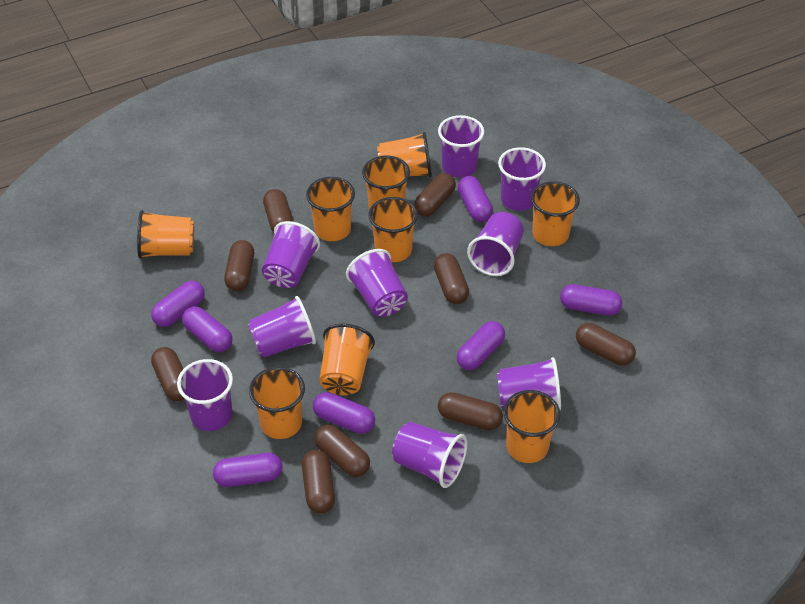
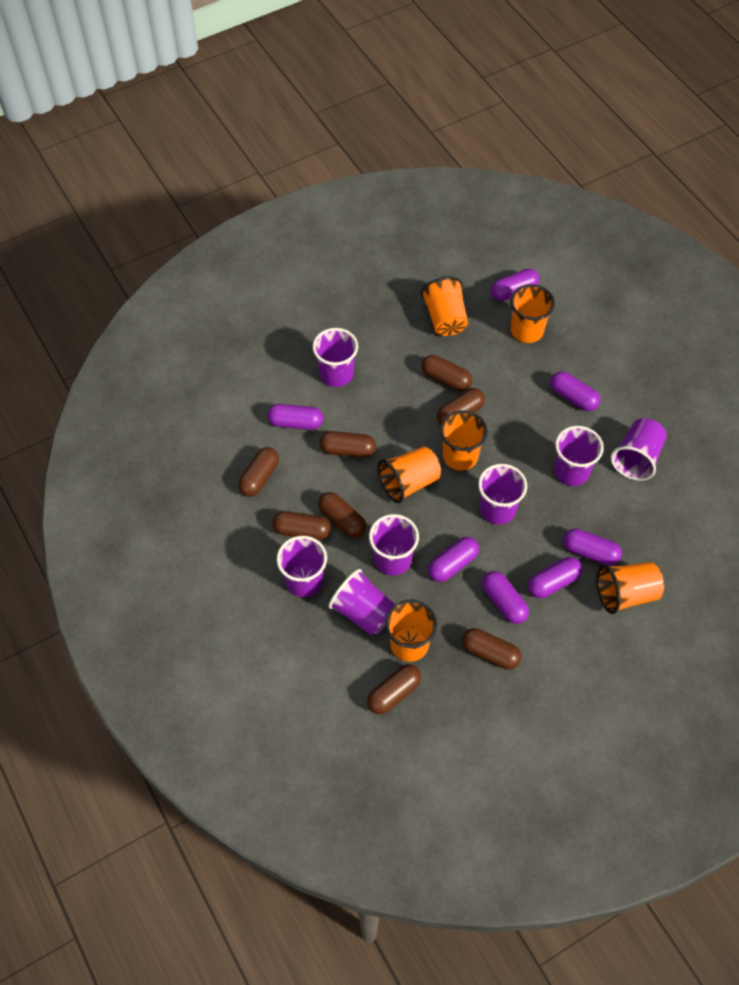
brown capsule: 9 -> 8
orange cup: 9 -> 6
purple cup: 9 -> 7

